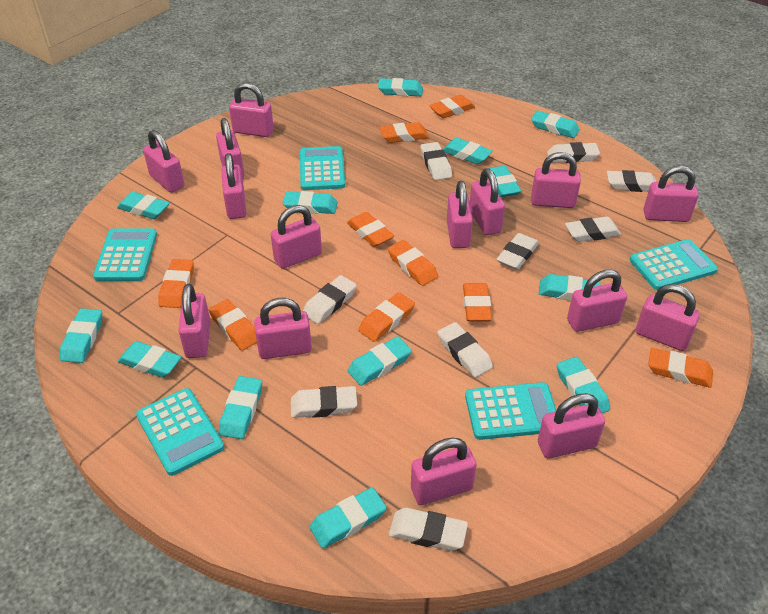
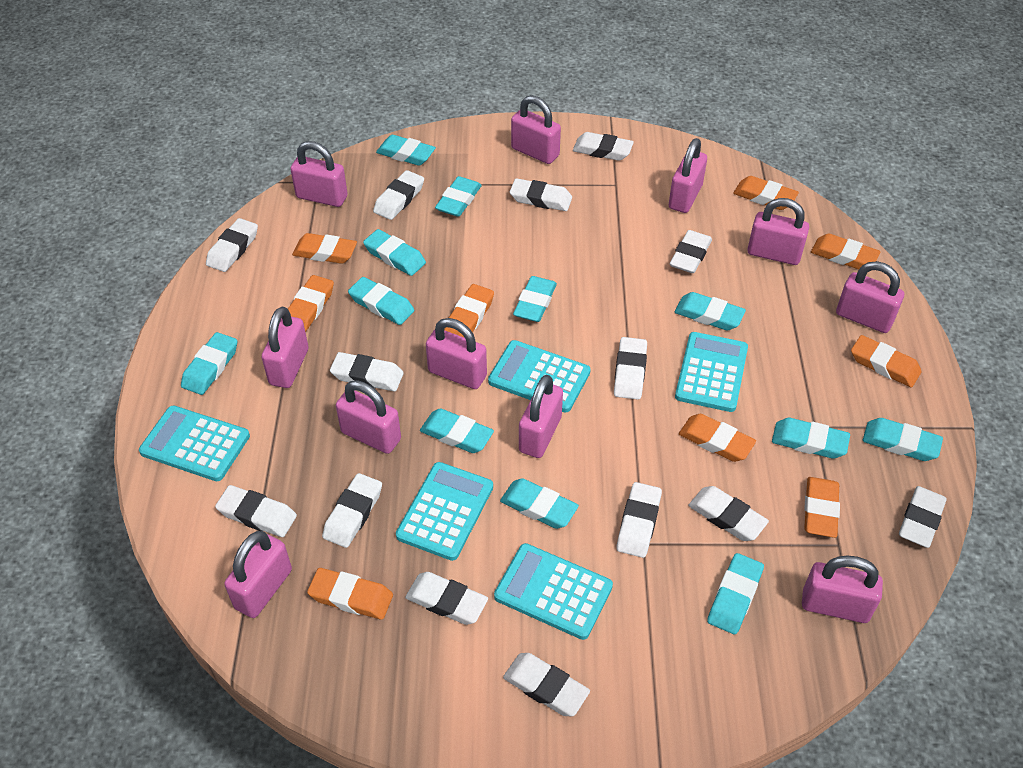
pink padlock: 15 -> 11
turquoise eraser: 13 -> 12
white eraser: 9 -> 14

